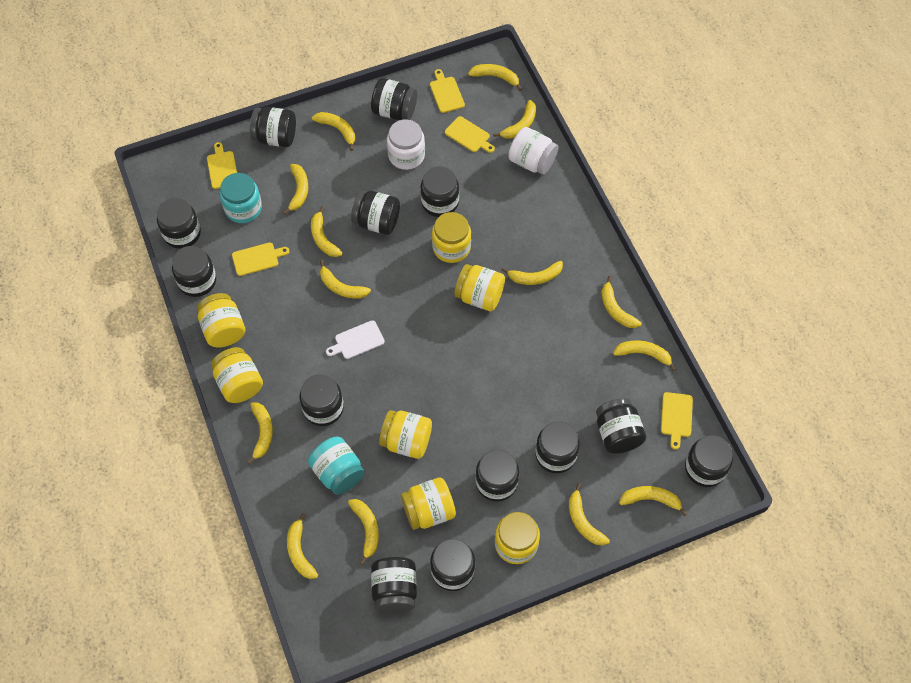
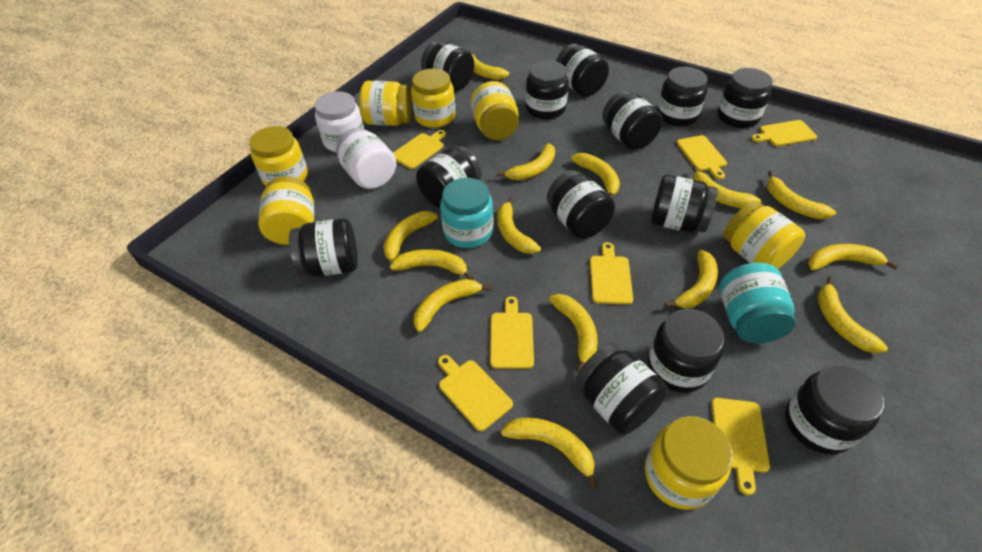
white cutting board: 1 -> 0
yellow cutting board: 5 -> 7

